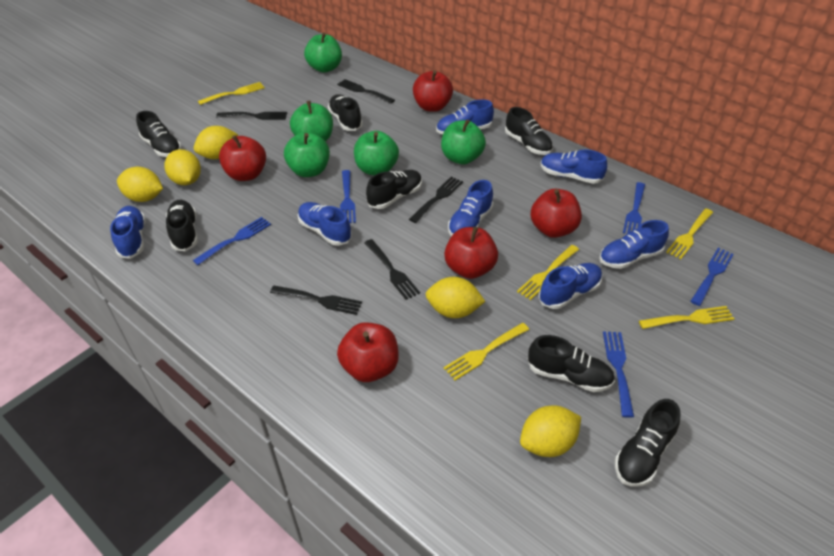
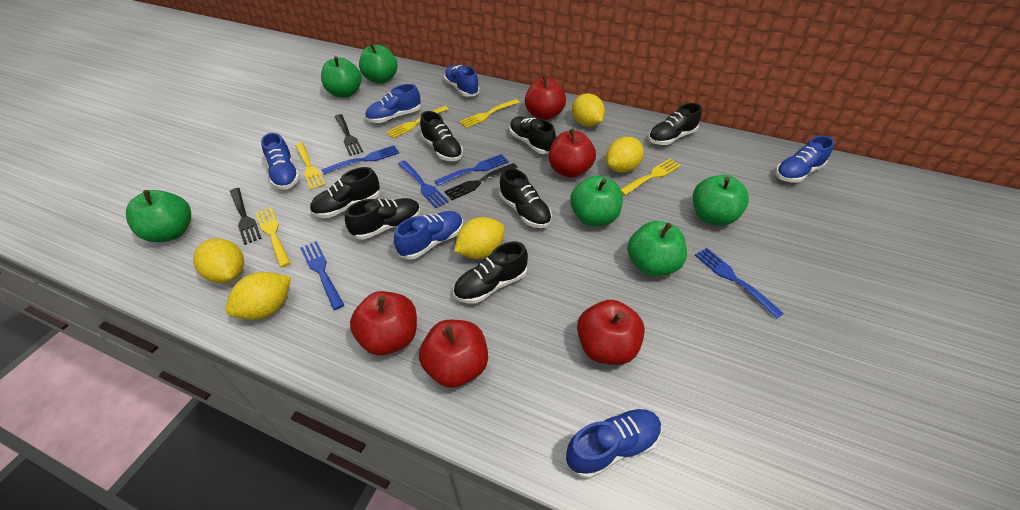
black fork: 5 -> 3
blue shoe: 7 -> 6
green apple: 5 -> 6

